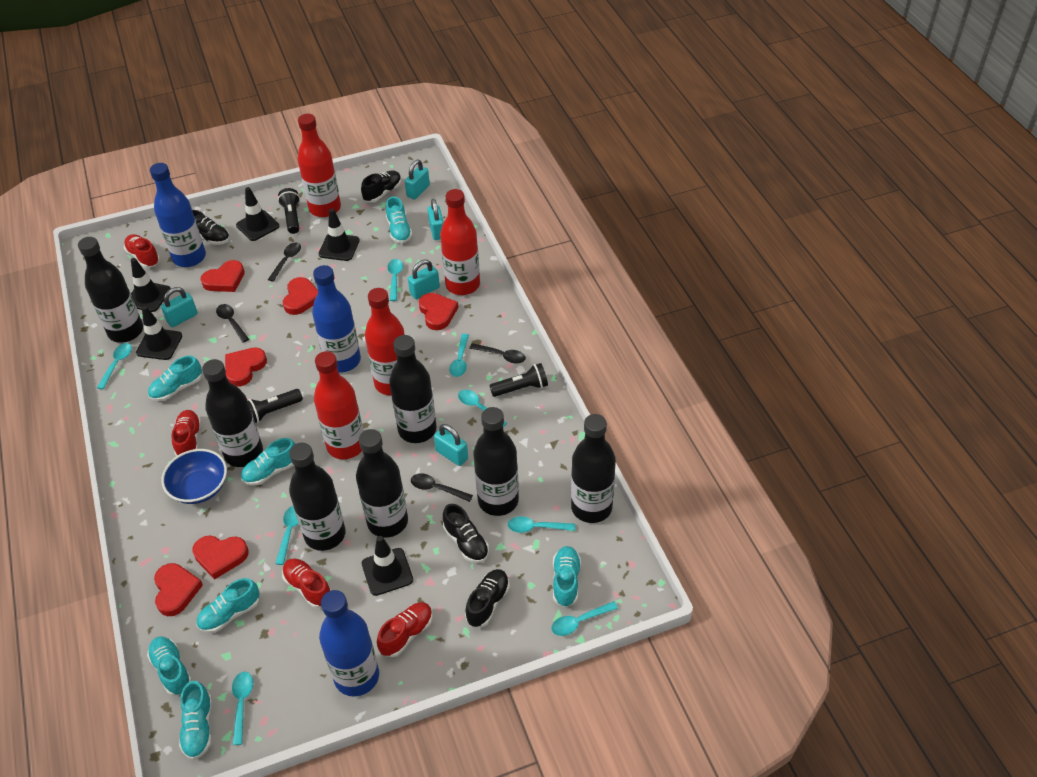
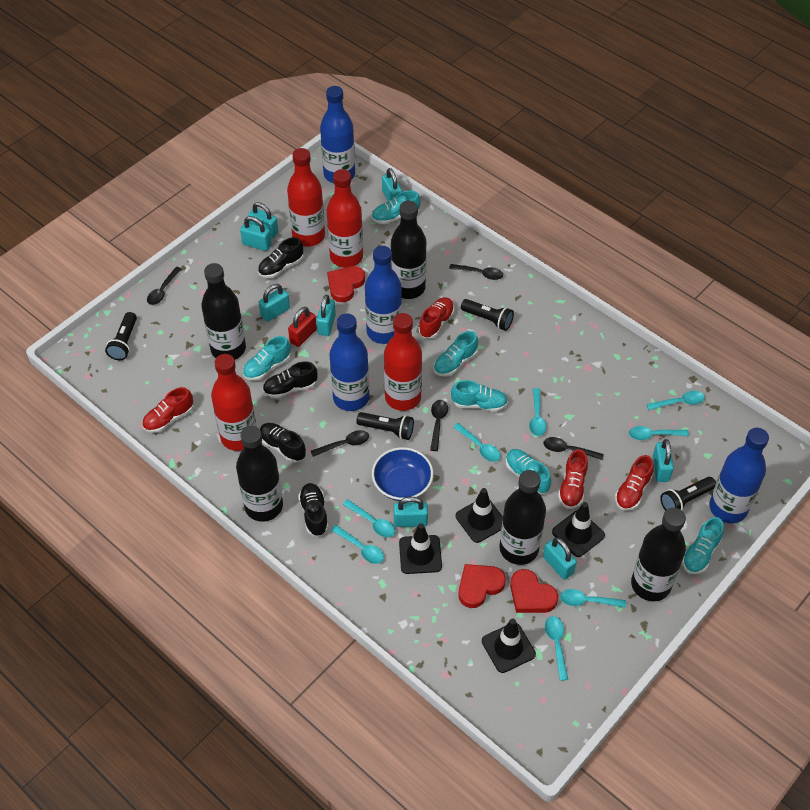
black bottle: 7 -> 5
black flashlight: 3 -> 4
black spoon: 4 -> 5
black traffic cone: 5 -> 4
blue bottle: 3 -> 4
red heart: 6 -> 3
red padlock: 0 -> 1
turquoise padlock: 5 -> 8
turquoise shoe: 7 -> 6

